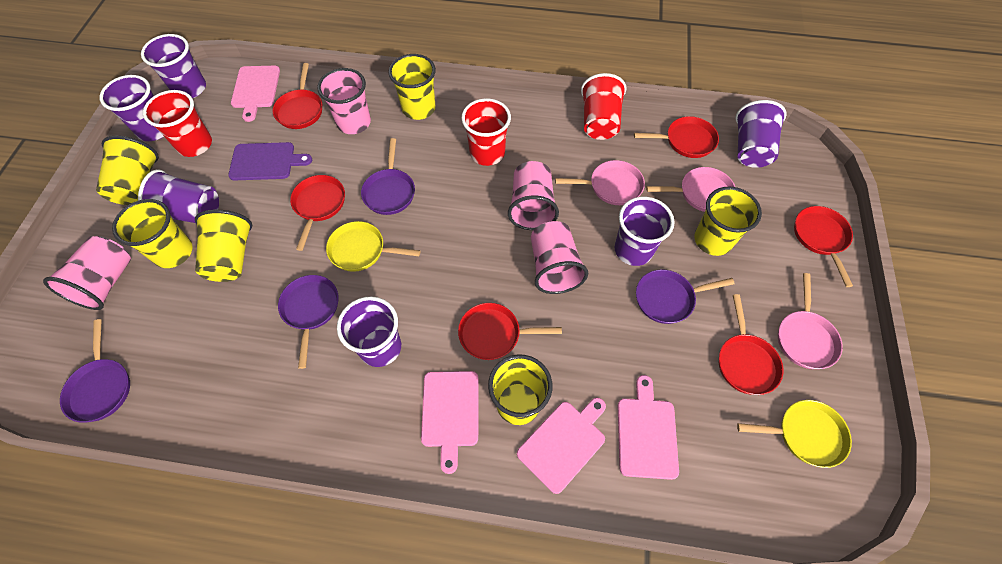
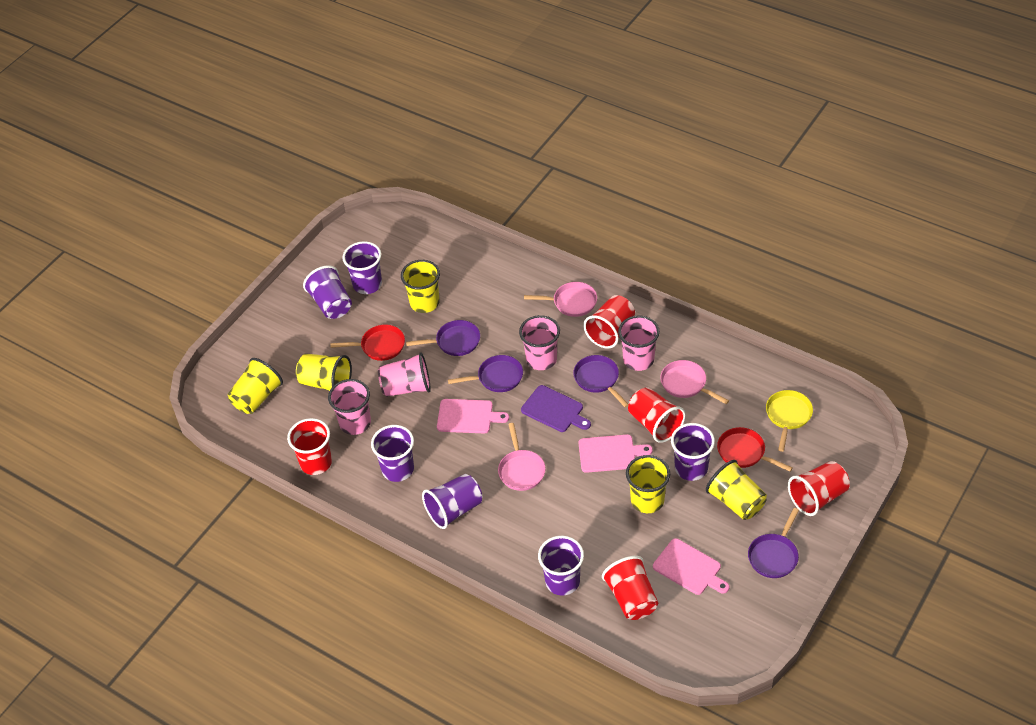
pink cutting board: 4 -> 3
red cup: 3 -> 5
red pan: 6 -> 2
yellow cup: 6 -> 5
yellow pan: 2 -> 1

